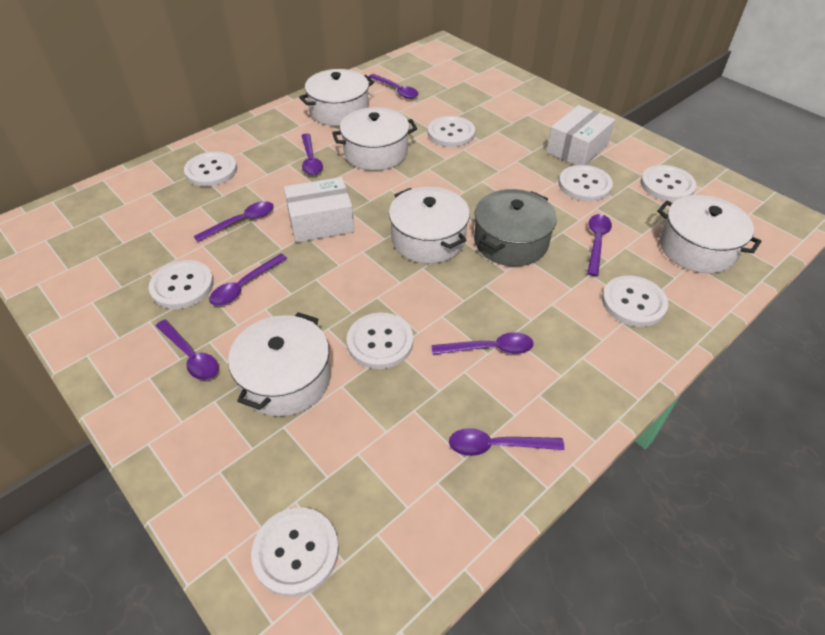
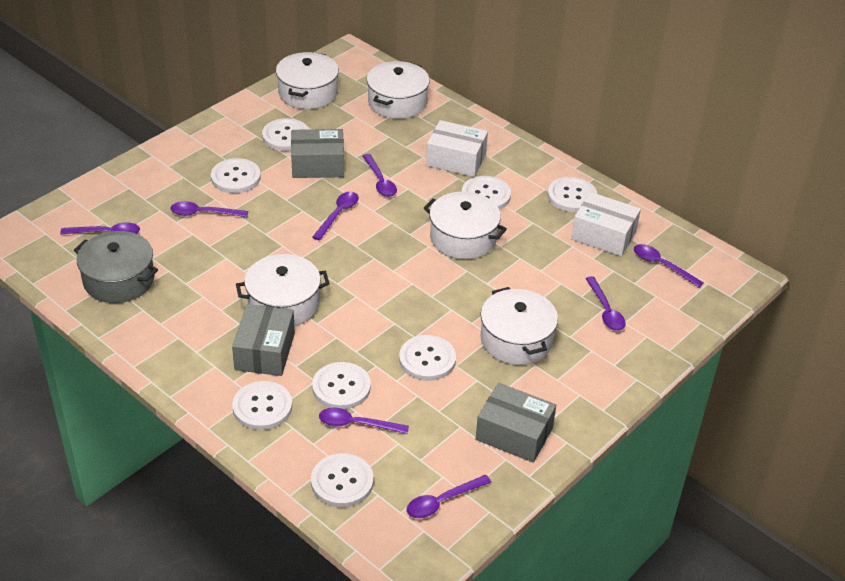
grey box: 0 -> 3

